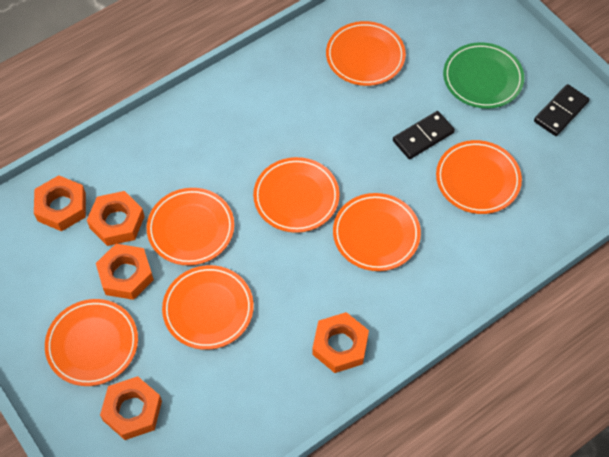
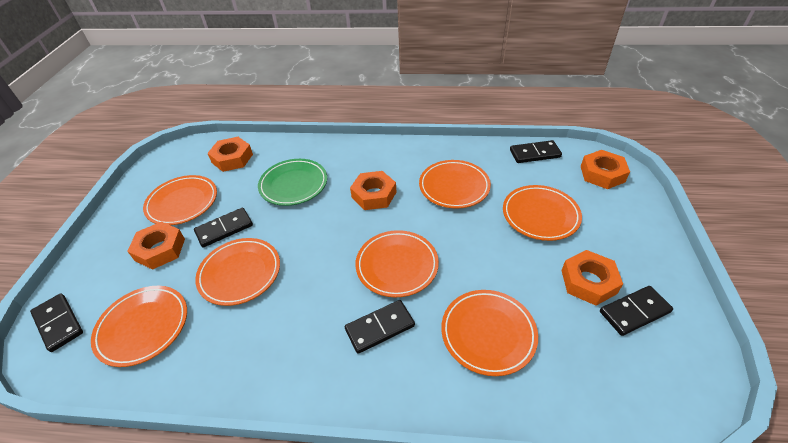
black domino: 2 -> 5

